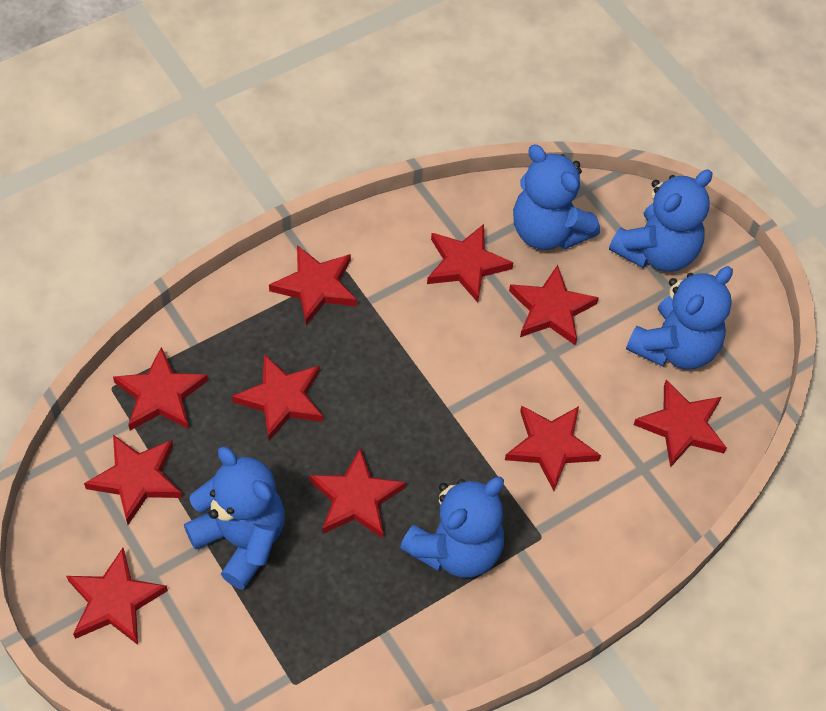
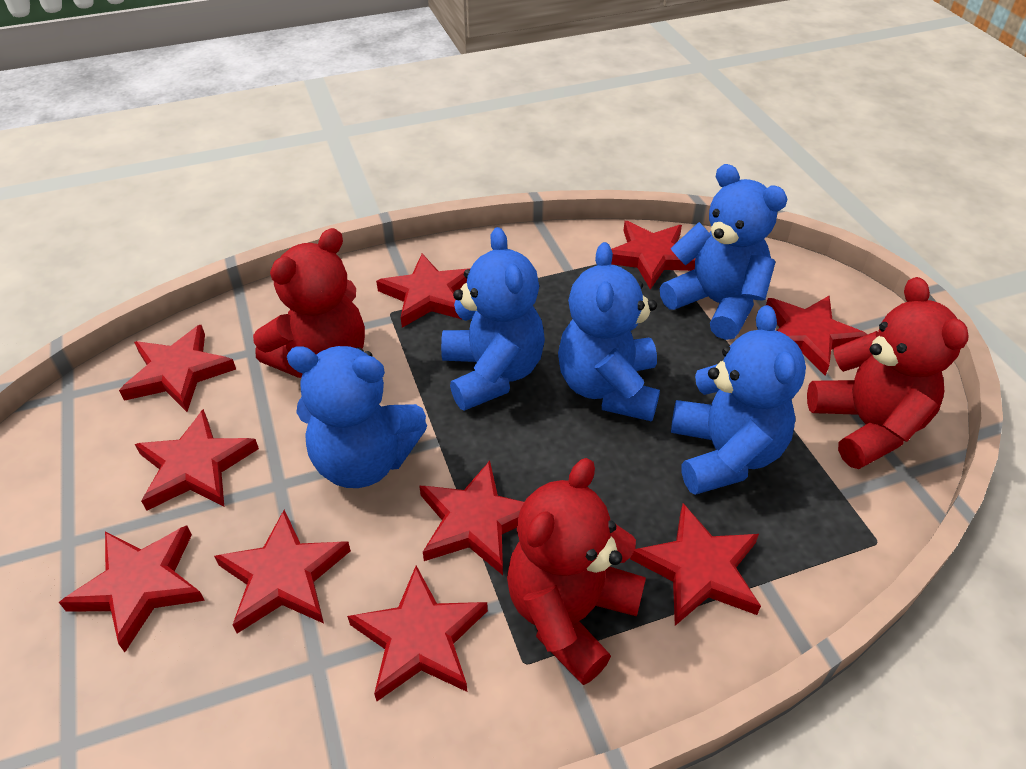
red teddy bear: 0 -> 3

